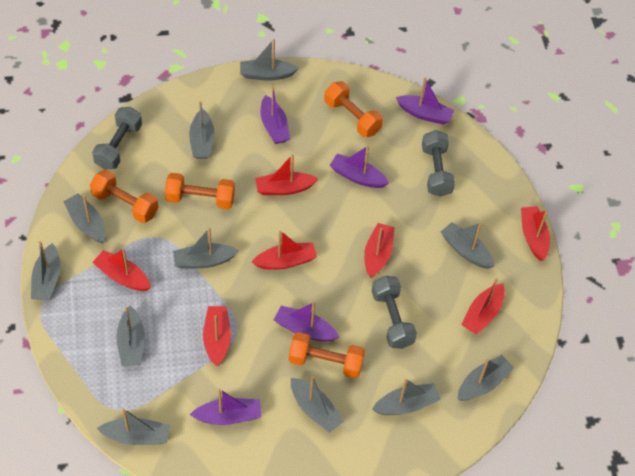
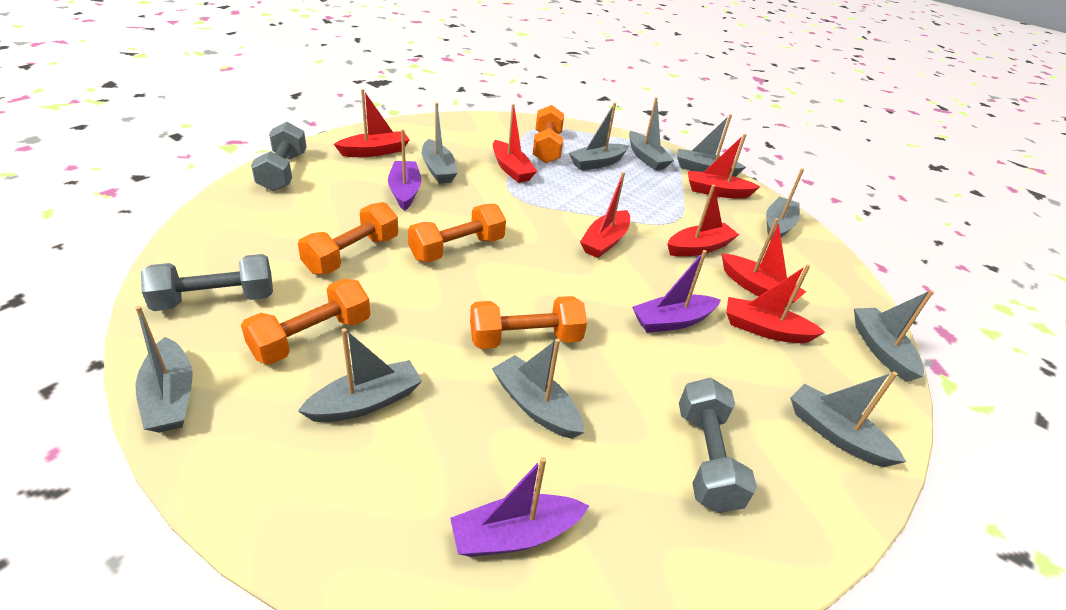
grey boat: 11 -> 10
orange dumbbell: 4 -> 5
purple boat: 5 -> 3

